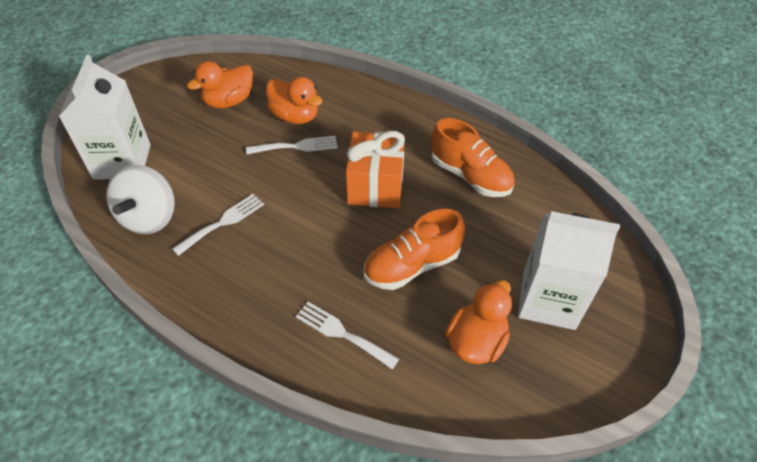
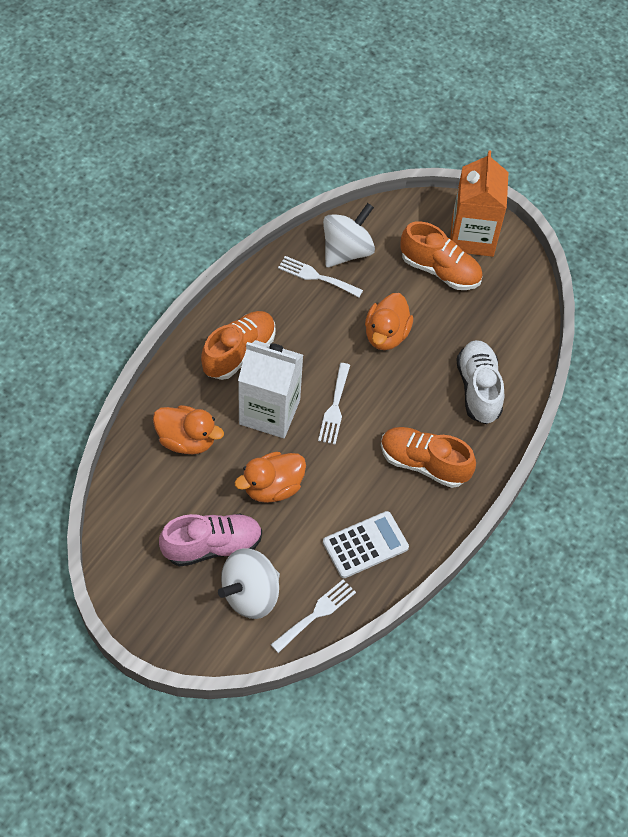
orange carton: 0 -> 1
orange gift: 1 -> 0
orange shoe: 2 -> 3
pink shoe: 0 -> 1
white calculator: 0 -> 1
white carton: 2 -> 1
white shoe: 0 -> 1
white spinning top: 1 -> 2

